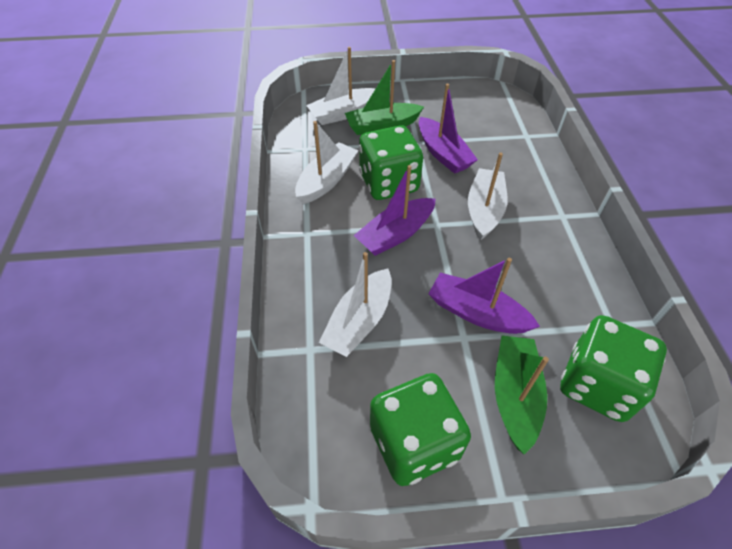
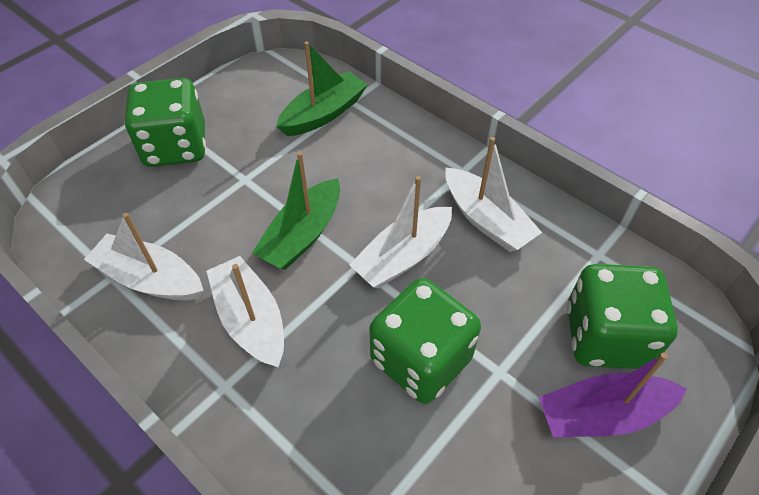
purple boat: 3 -> 1

